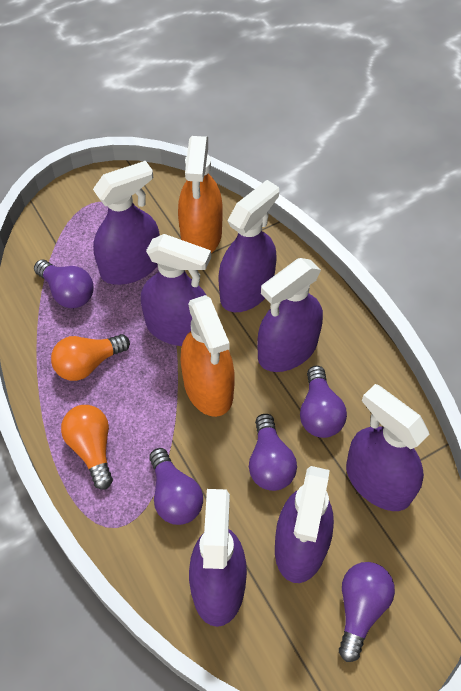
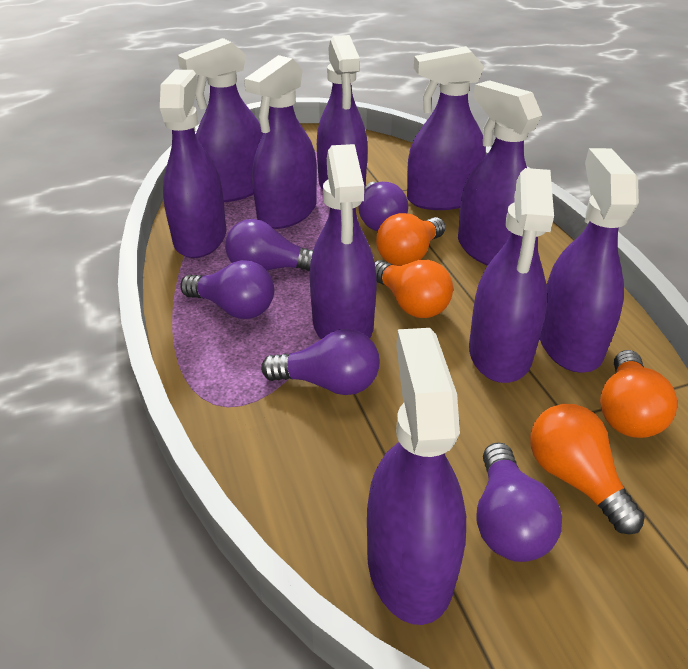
orange light bulb: 2 -> 4
orange spray bottle: 2 -> 0
purple spray bottle: 7 -> 10

